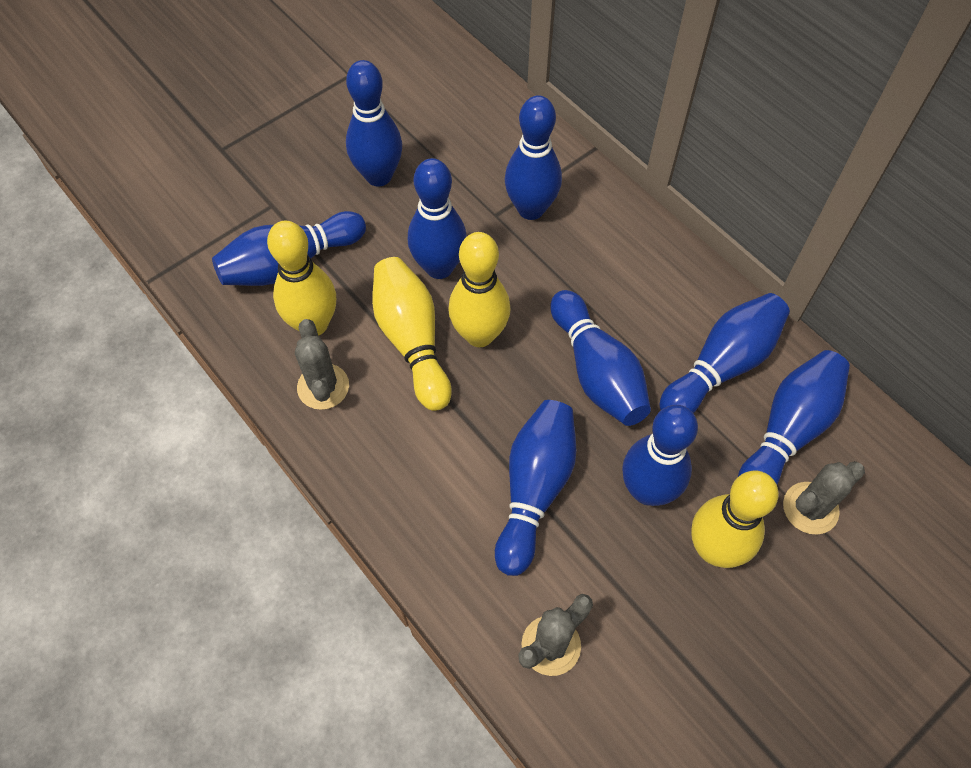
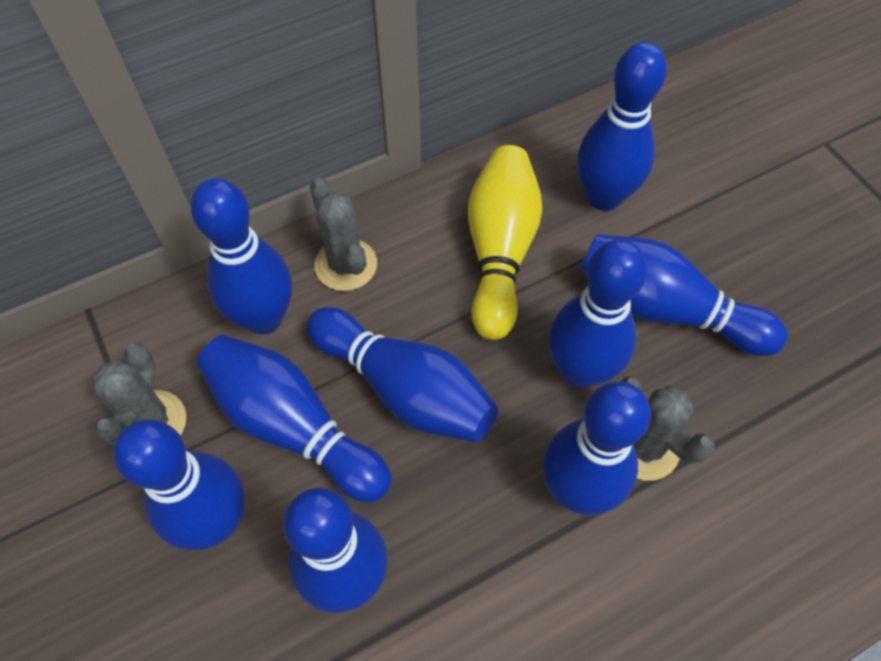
yellow bowling pin: 4 -> 1

